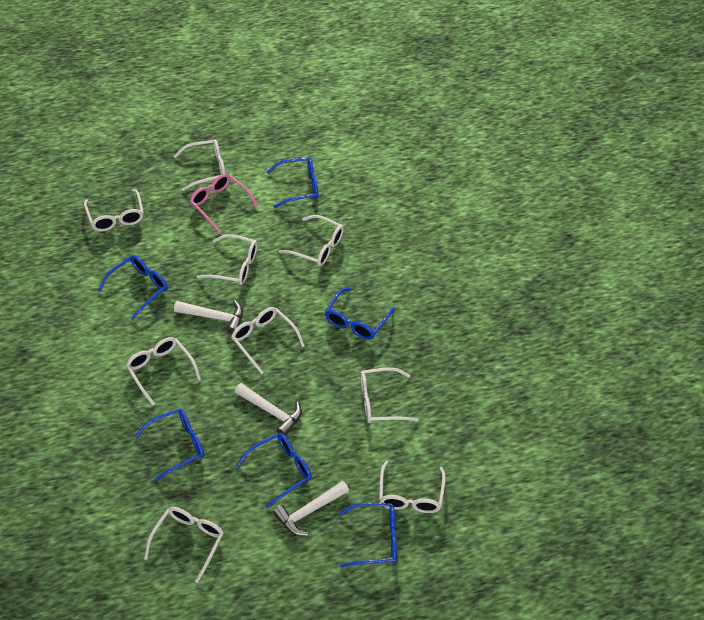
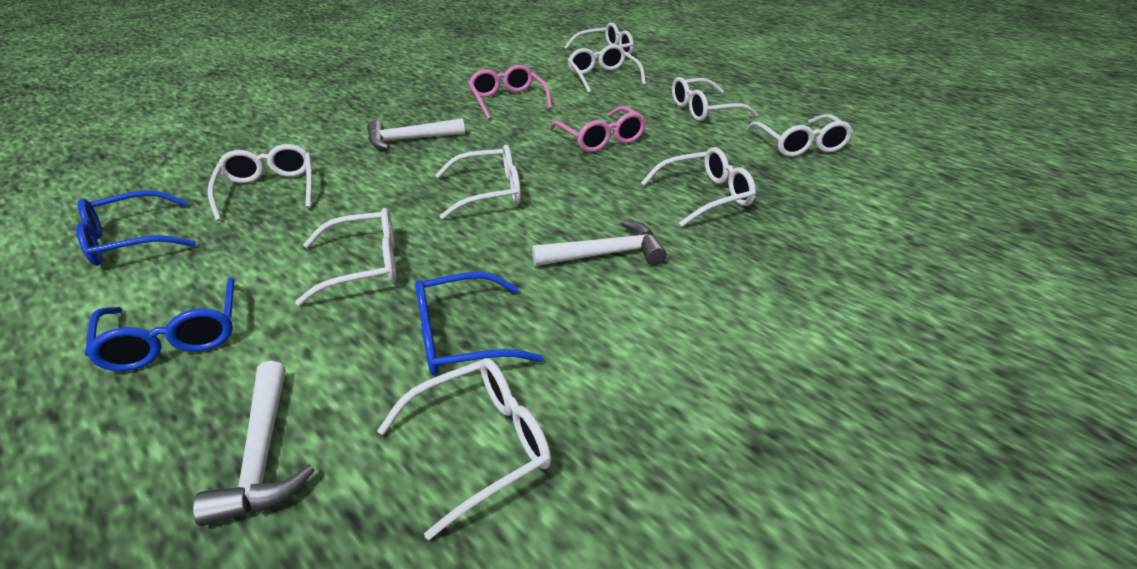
blue glasses: 6 -> 3
pink glasses: 1 -> 2

